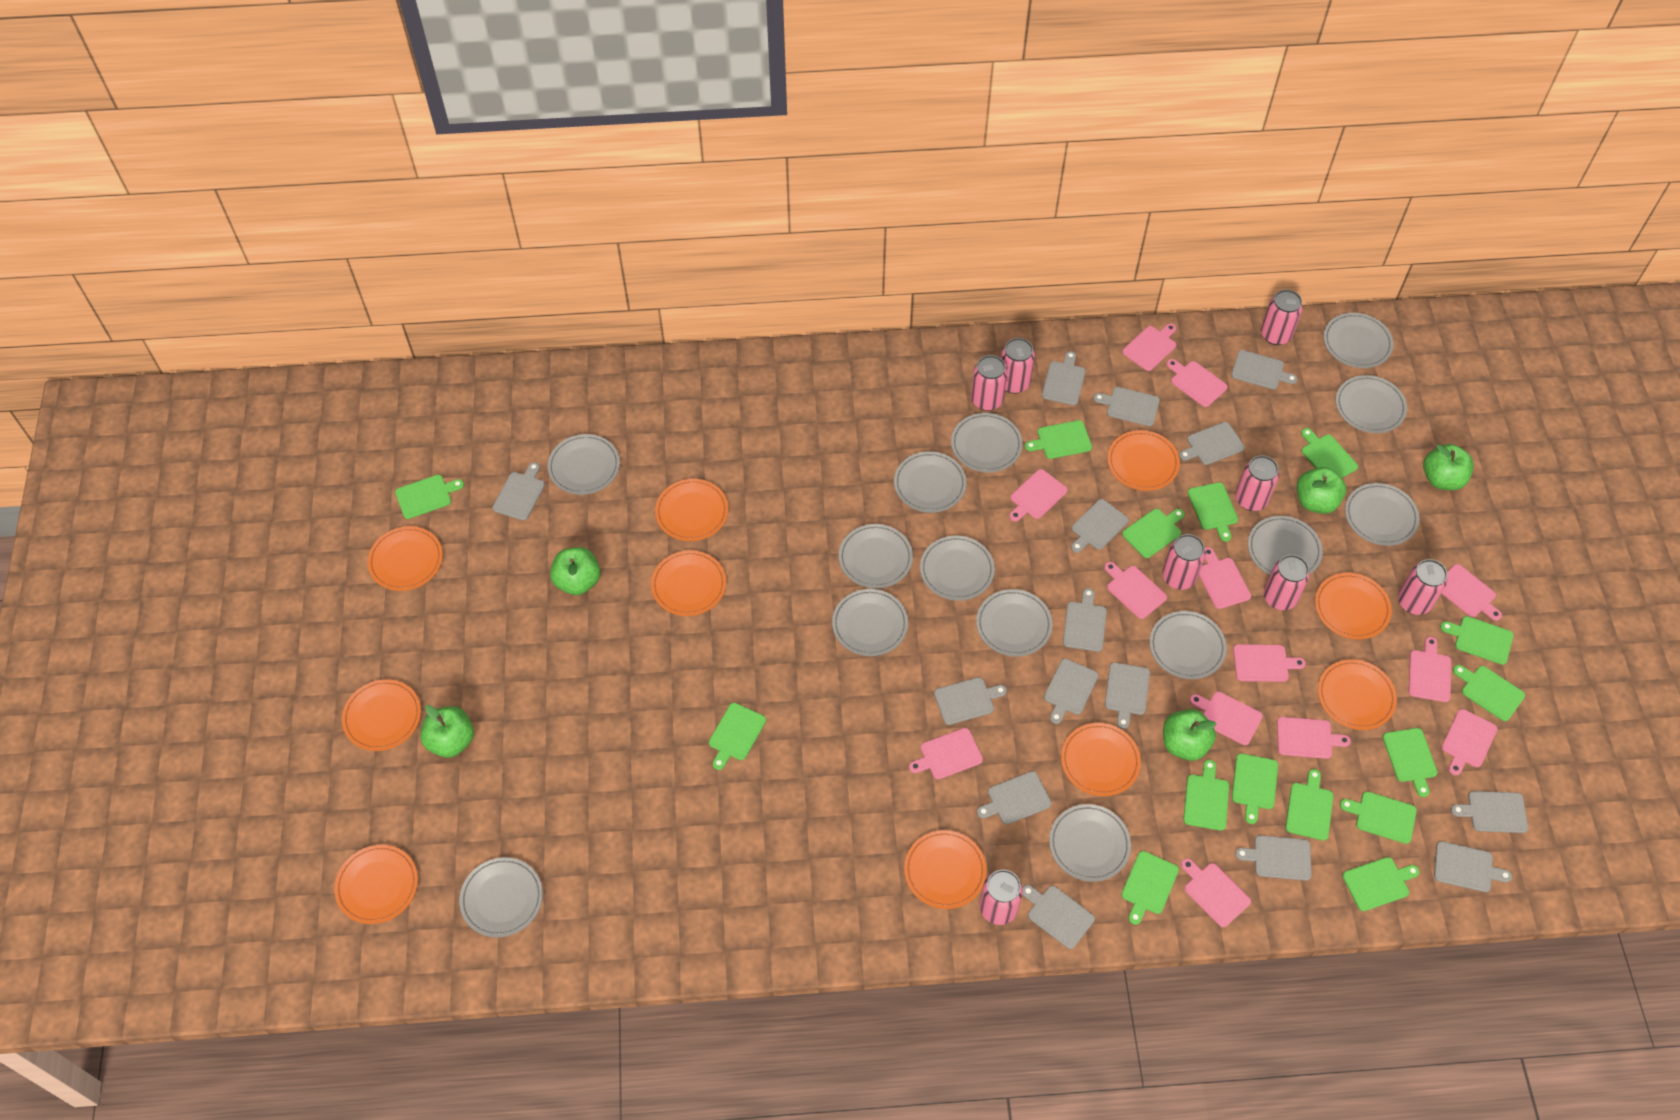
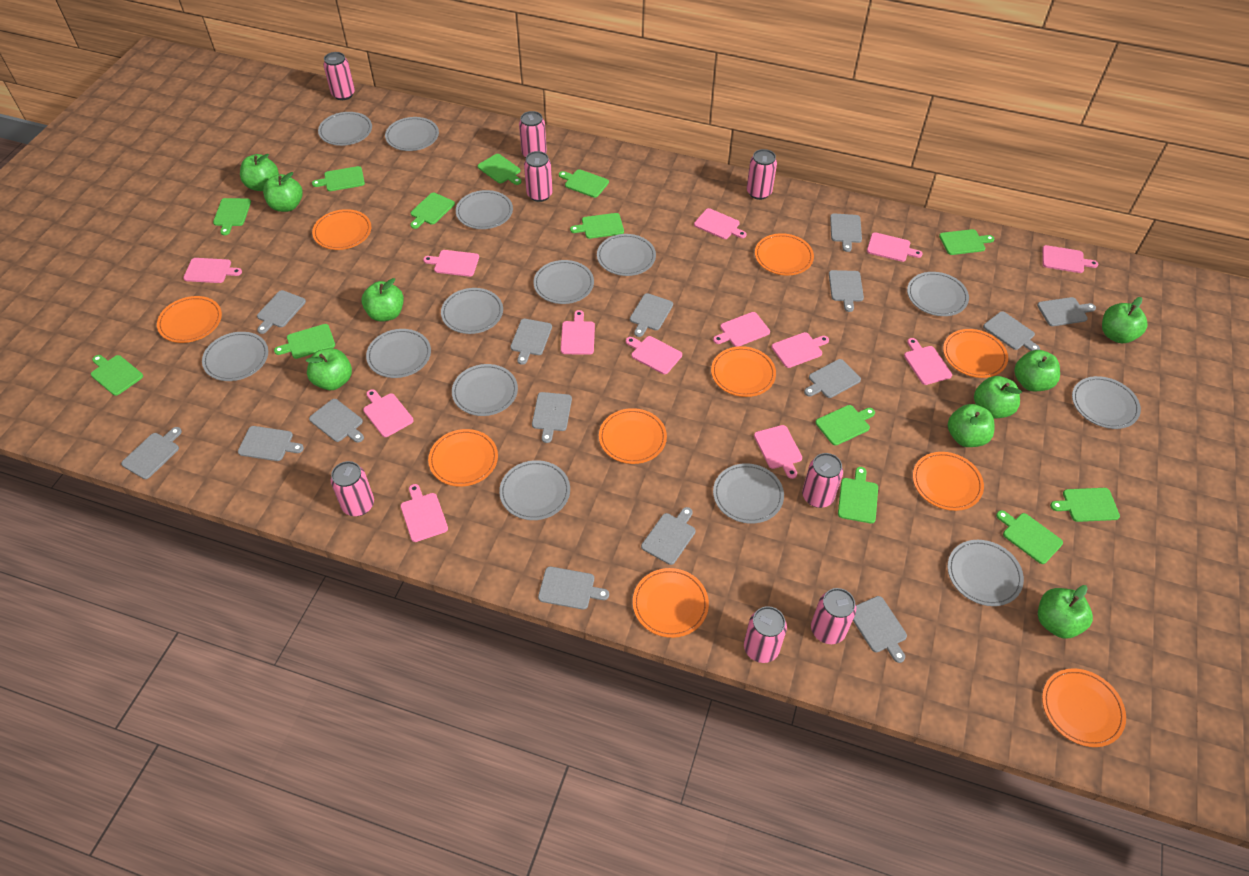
green apple: 5 -> 9
green cutting board: 15 -> 13

